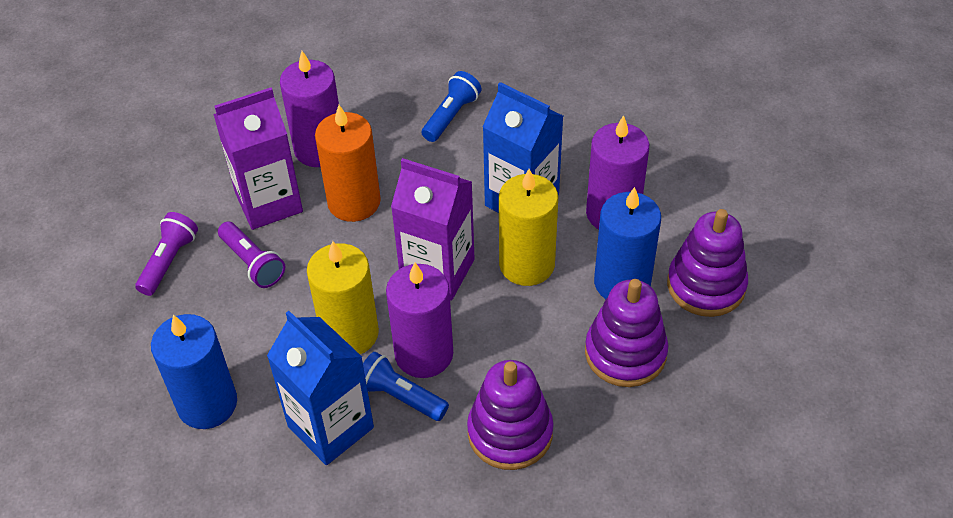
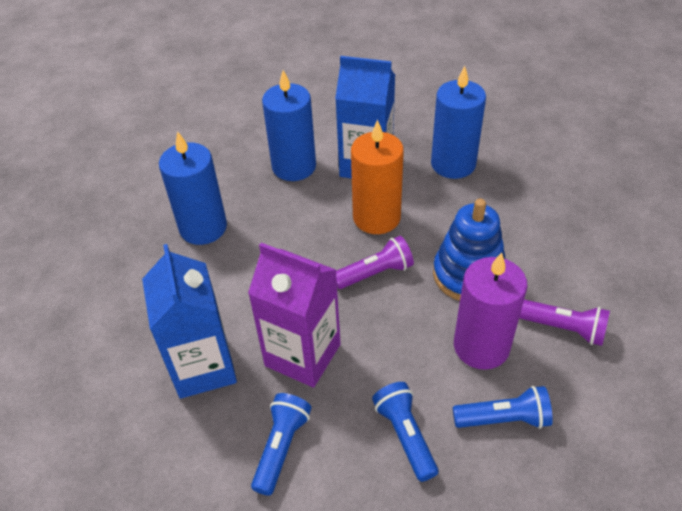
blue candle: 2 -> 3
blue flashlight: 2 -> 3
blue stacking toy: 0 -> 1
purple candle: 3 -> 1
purple carton: 2 -> 1
purple stacking toy: 3 -> 0
yellow candle: 2 -> 0

